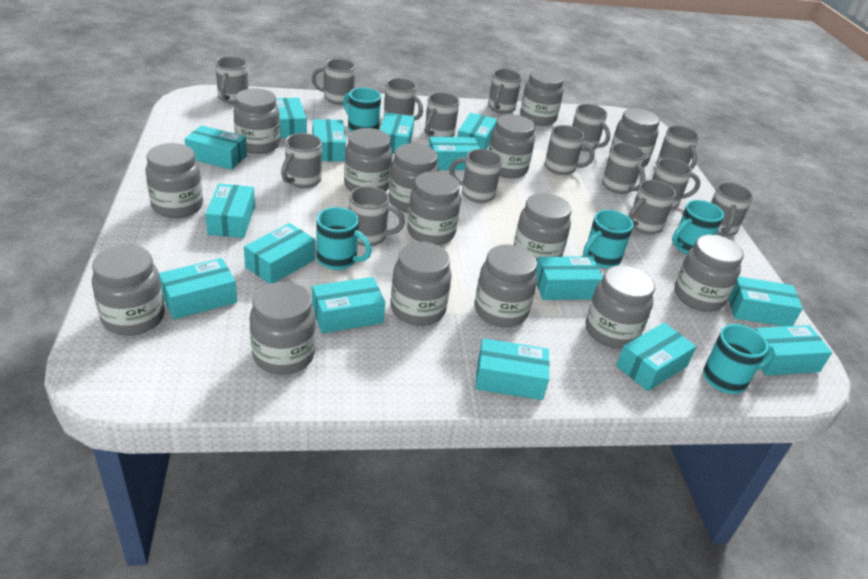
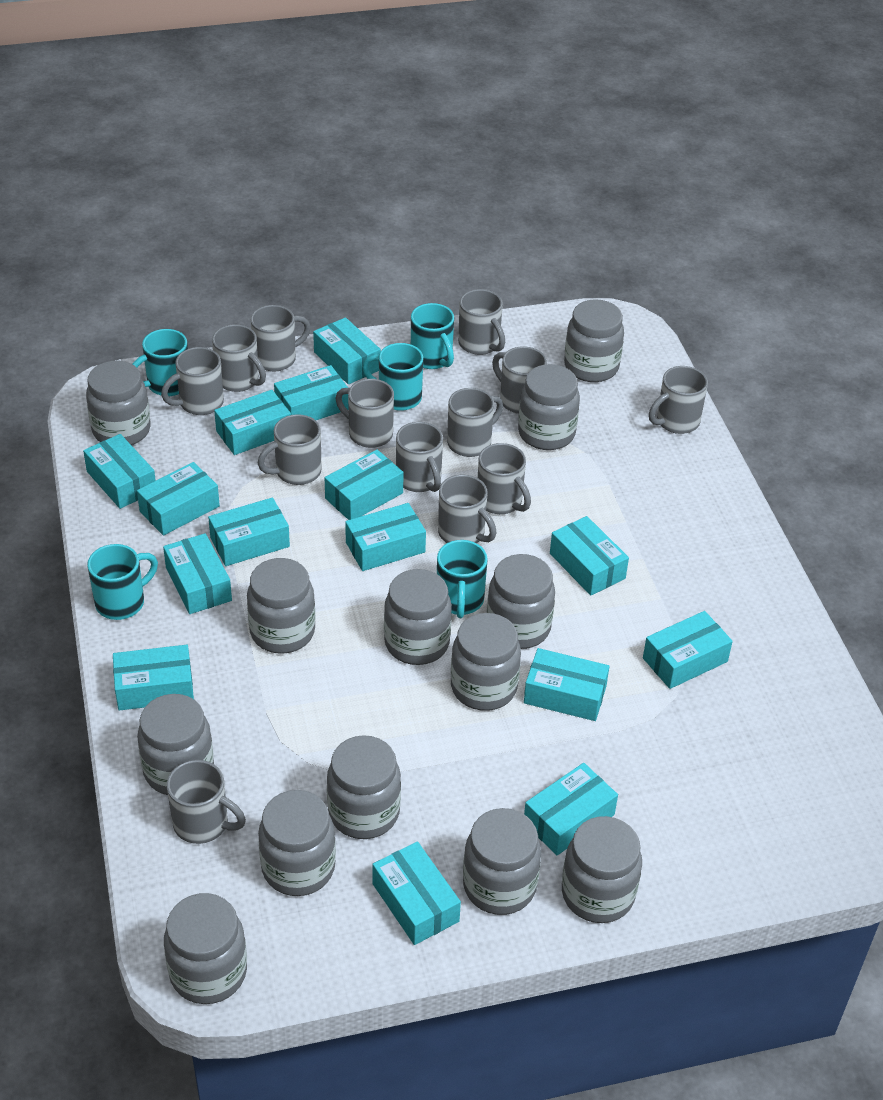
grey jar: 15 -> 13
grey mug: 15 -> 13

